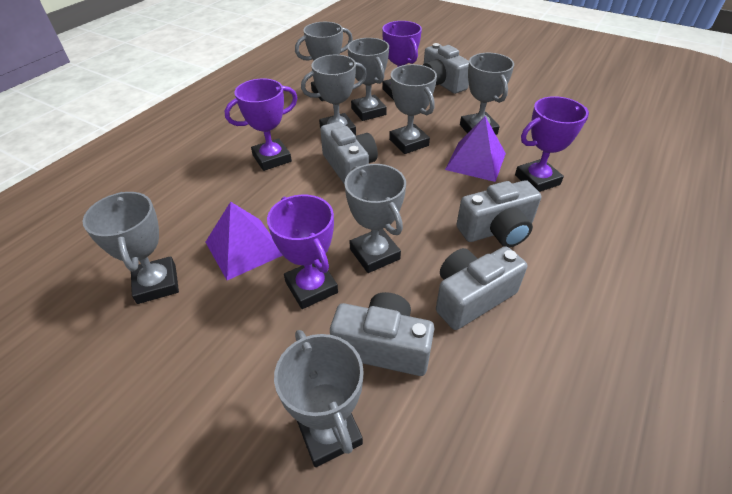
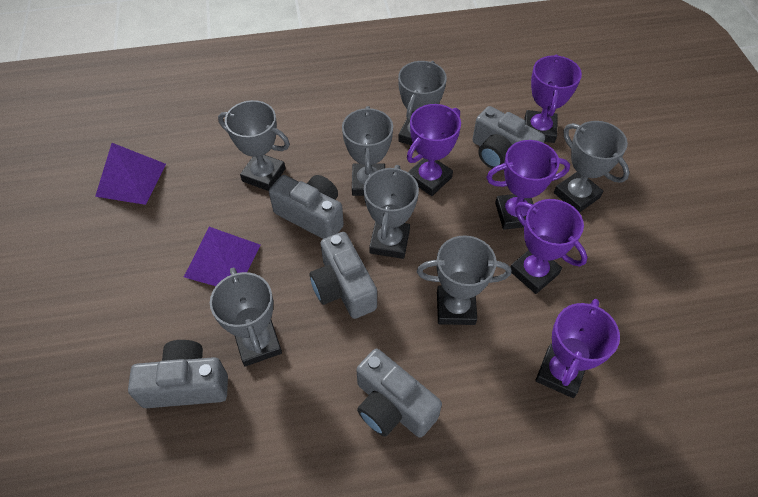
grey trophy: 8 -> 7
purple trophy: 4 -> 5

